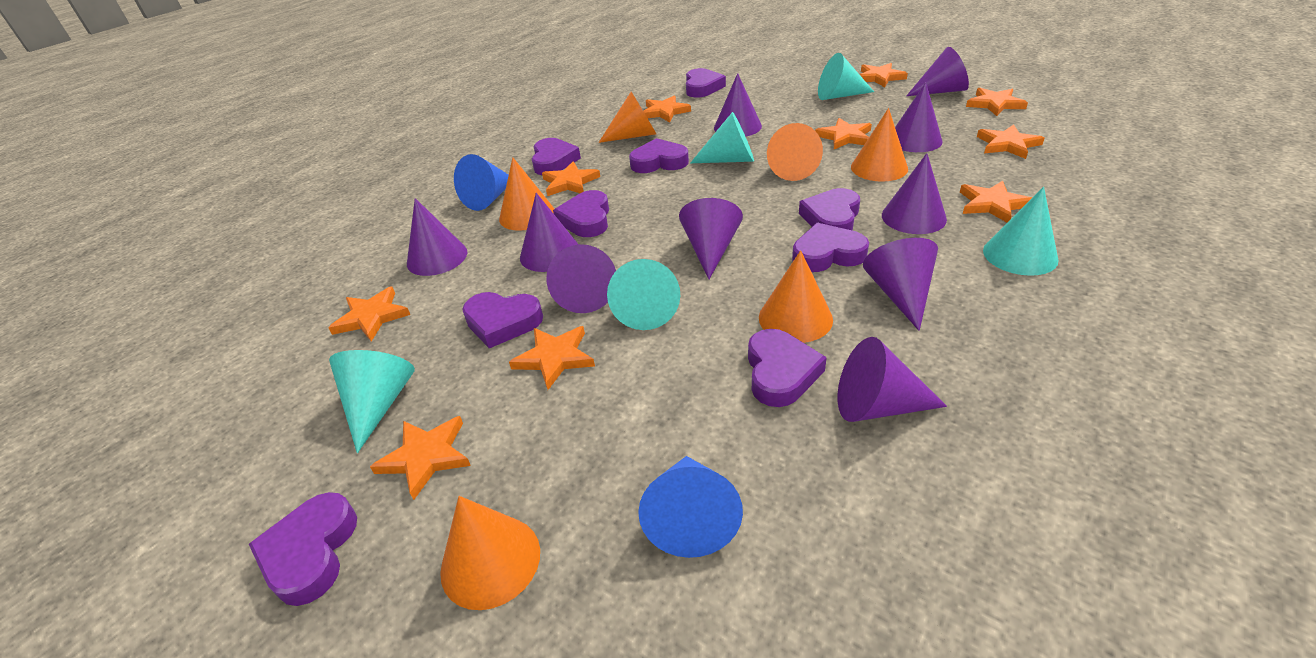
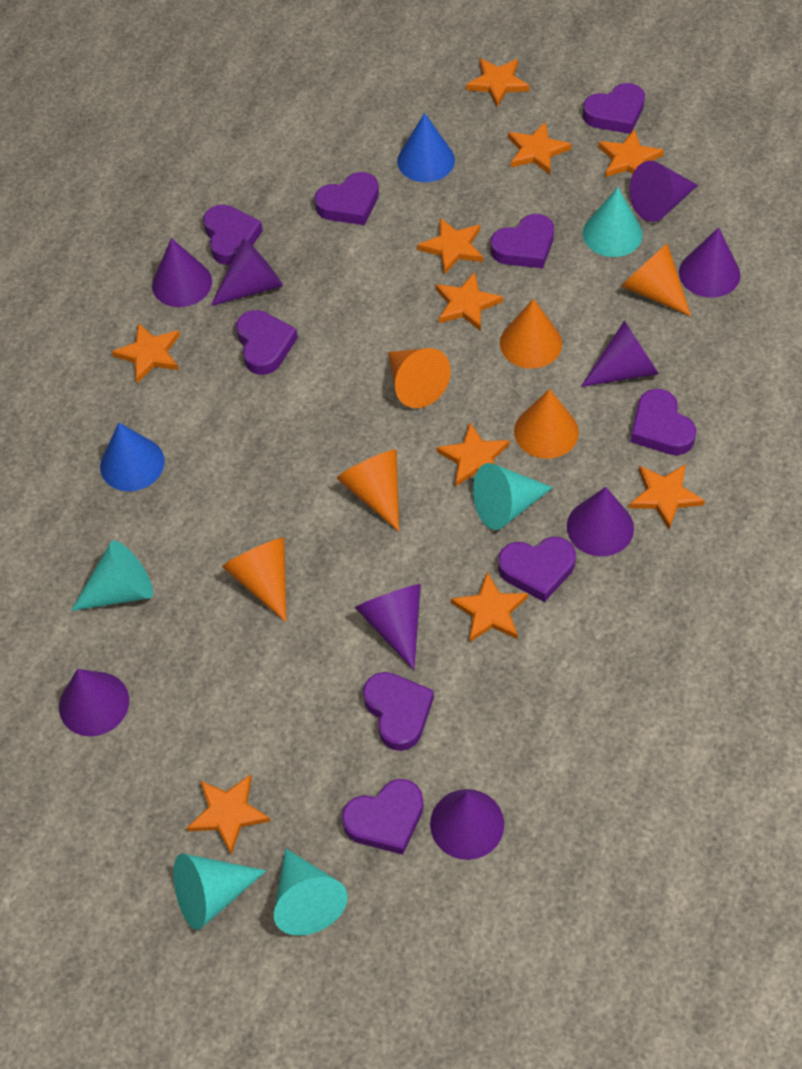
purple cone: 10 -> 9

